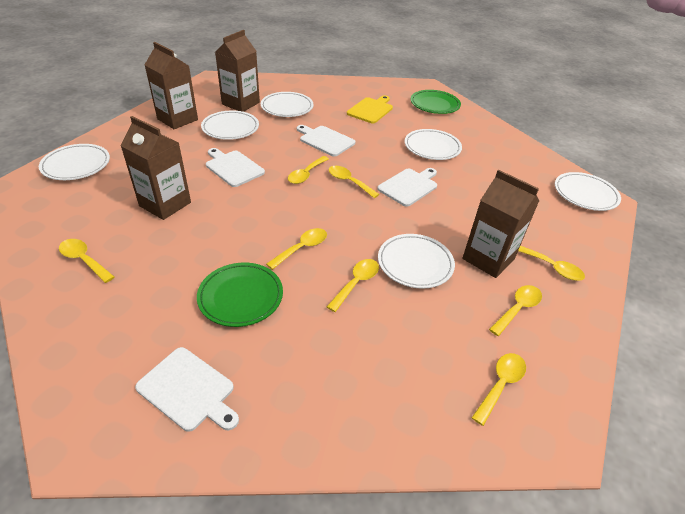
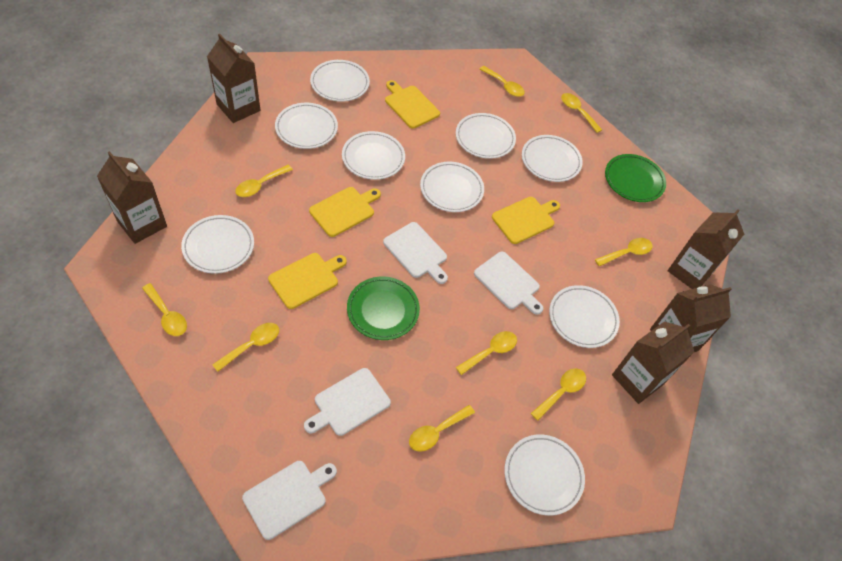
brown carton: 4 -> 5
white plate: 6 -> 9
yellow cutting board: 1 -> 4
yellow spoon: 8 -> 9

